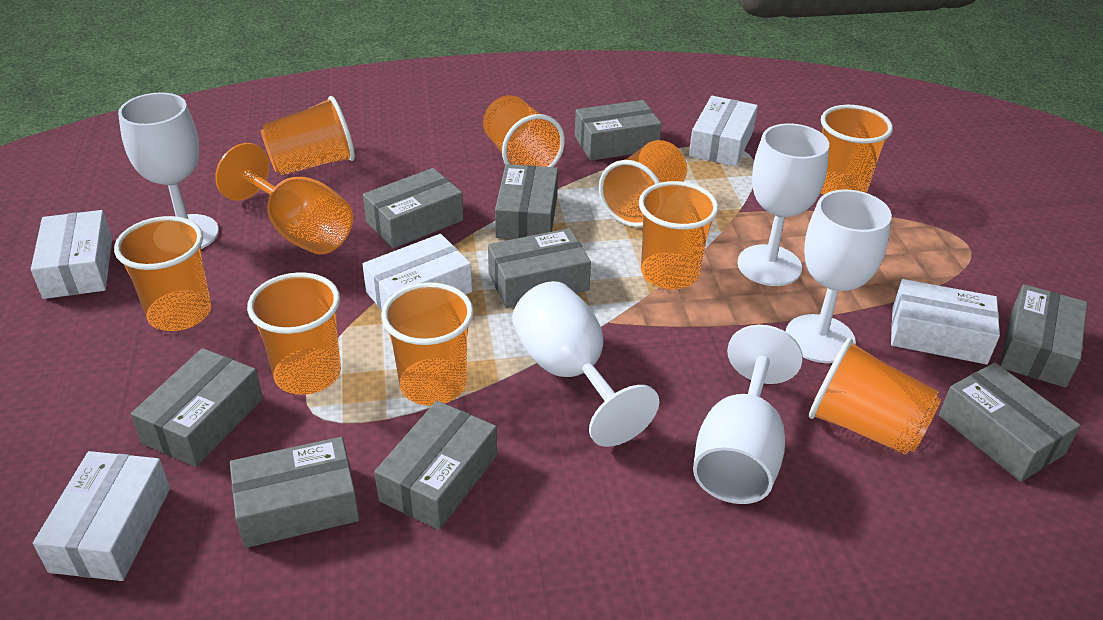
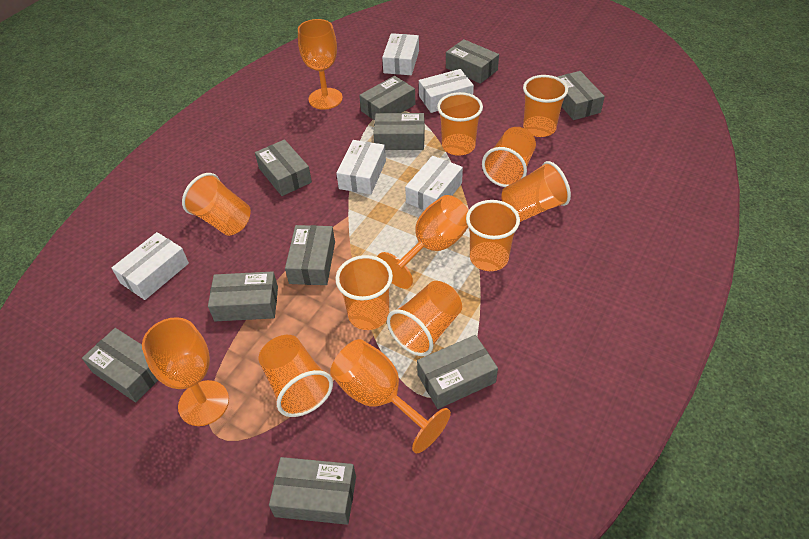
grey box: 9 -> 10
orange goblet: 1 -> 4
white goblet: 5 -> 0

